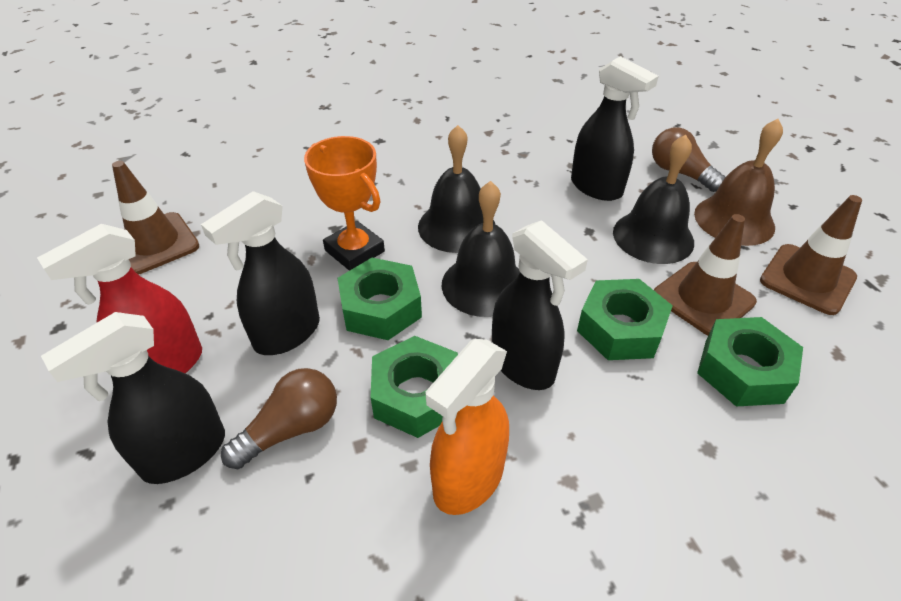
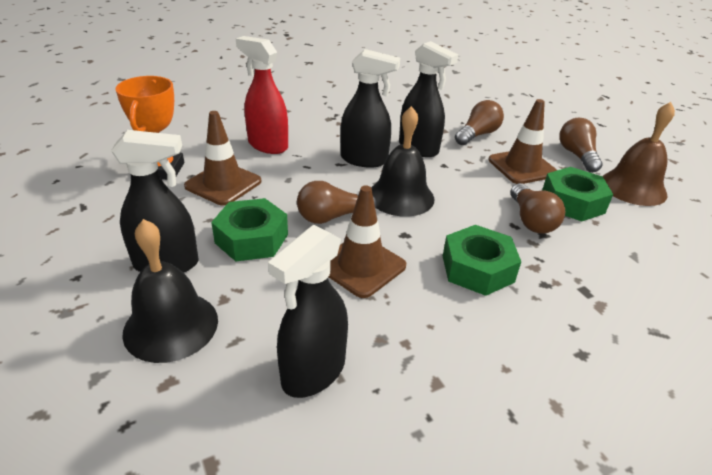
black bell: 3 -> 2
brown light bulb: 2 -> 4
green nut: 4 -> 3
orange spray bottle: 1 -> 0

